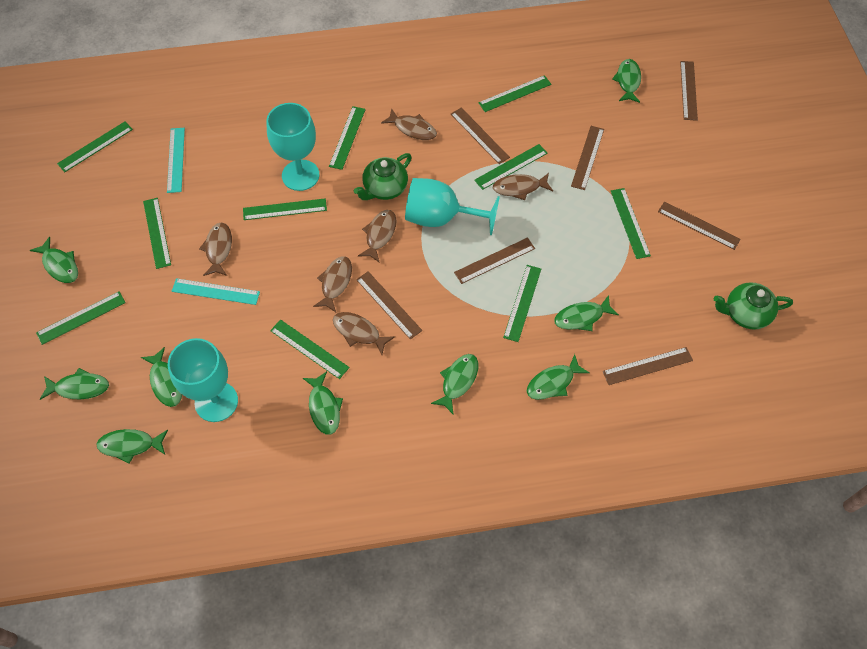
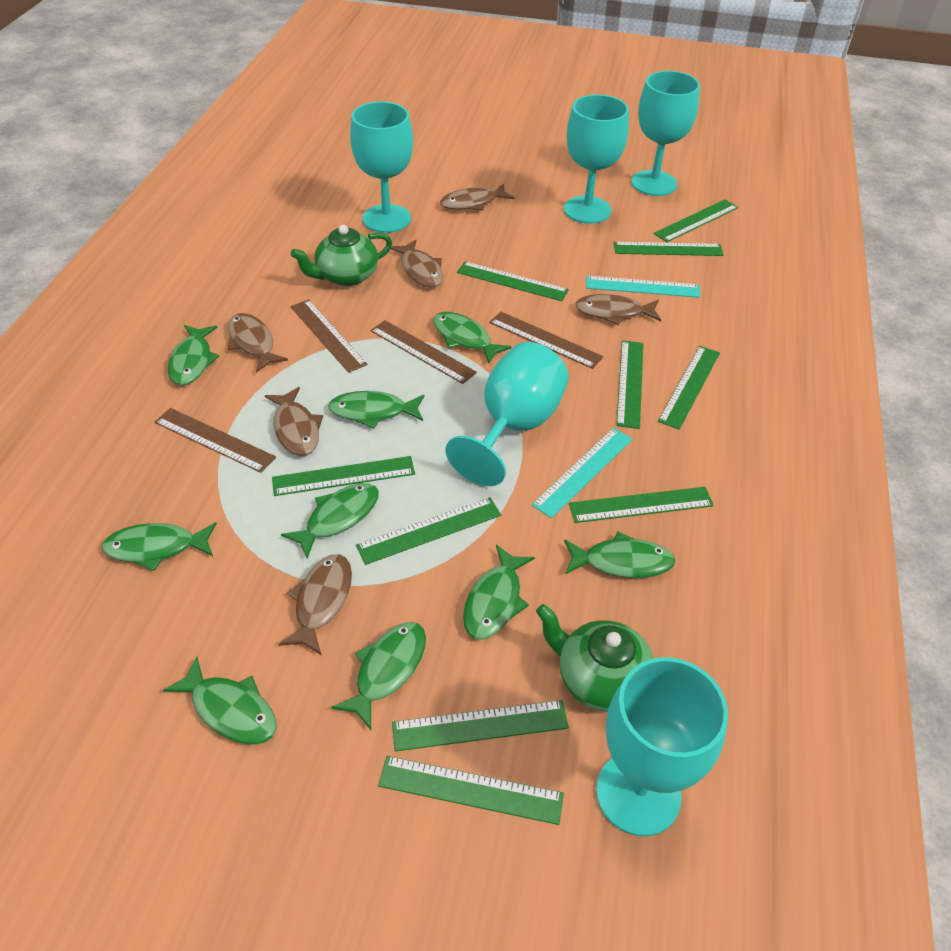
brown ruler: 7 -> 4
turquoise goblet: 3 -> 5

